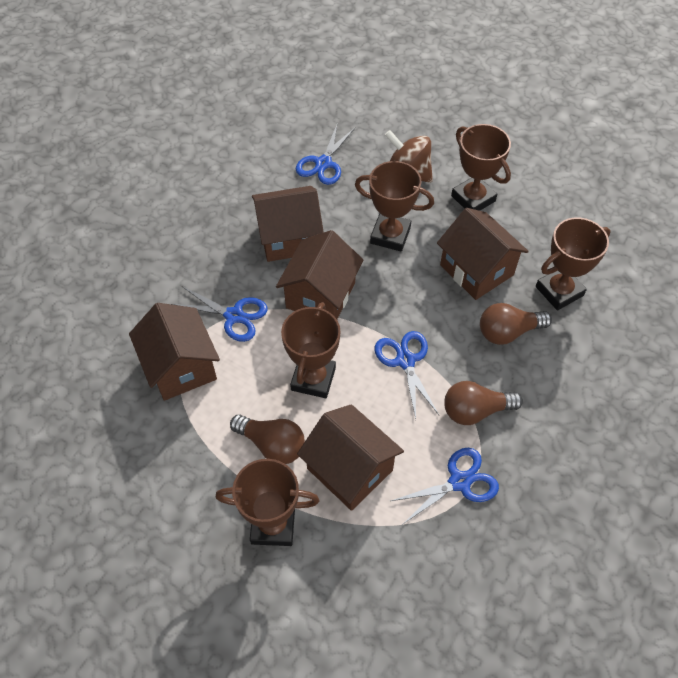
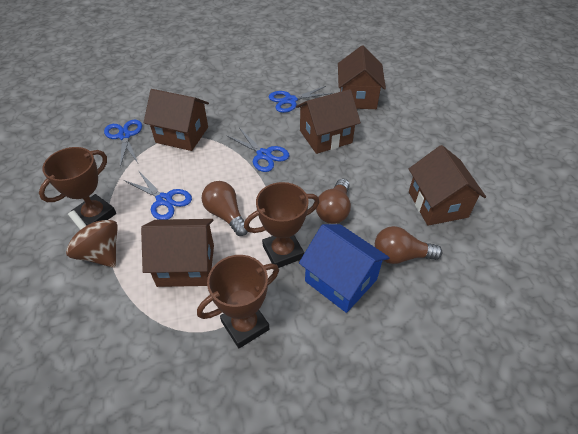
blue house: 0 -> 1
brown trophy: 5 -> 3

